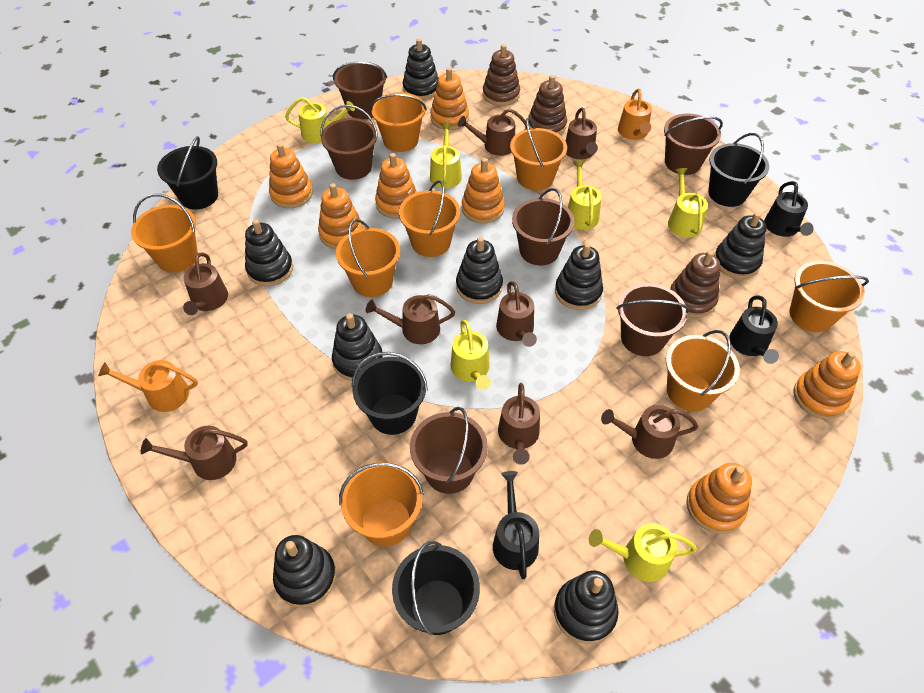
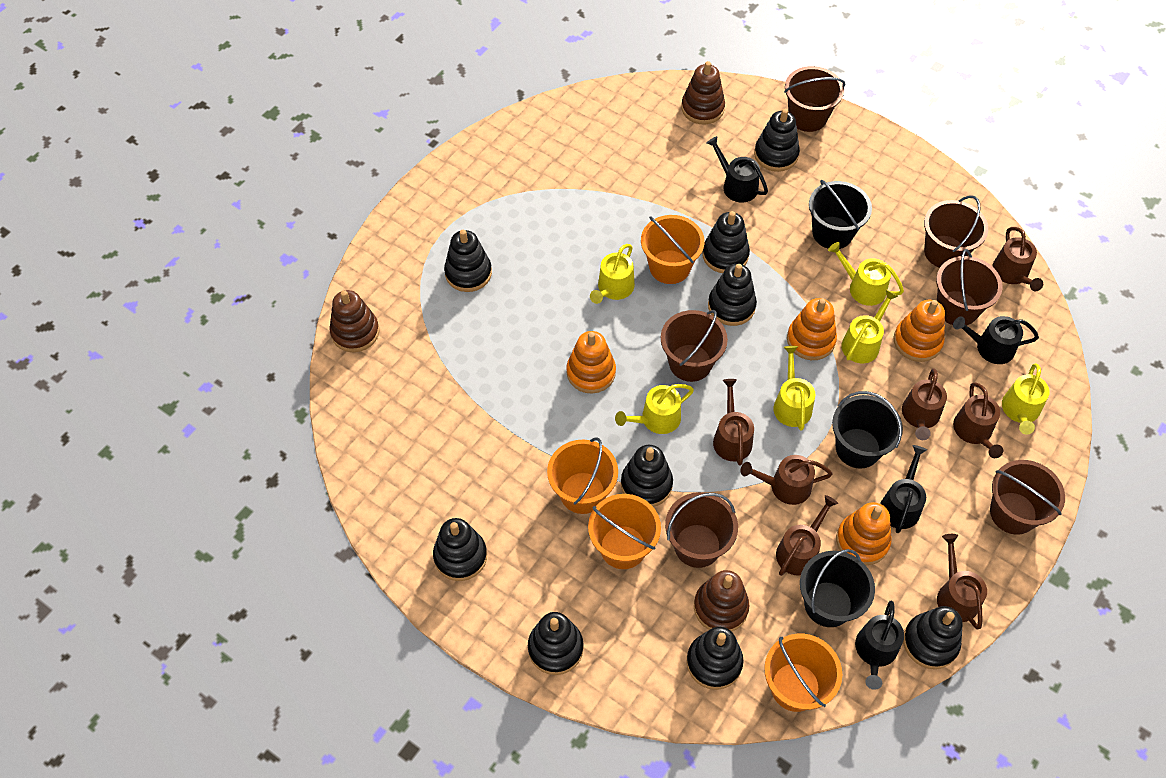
black bucket: 4 -> 3
black stacking toy: 8 -> 9
black watering can: 3 -> 4
brown watering can: 8 -> 7
orange bucket: 8 -> 4
orange stacking toy: 7 -> 4
orange watering can: 2 -> 0

